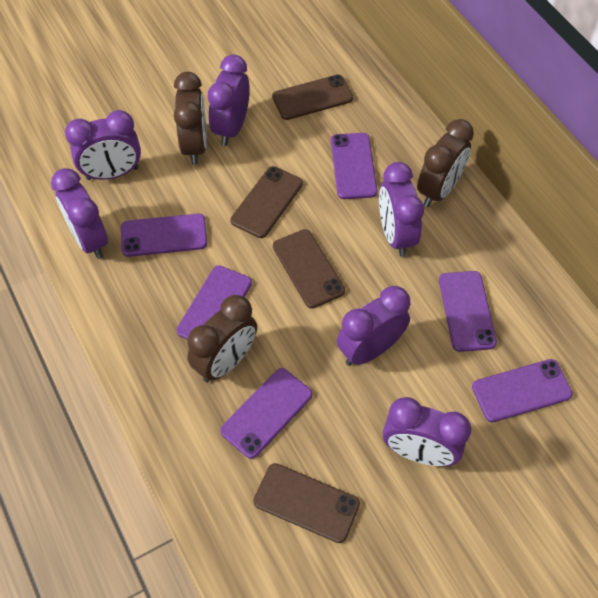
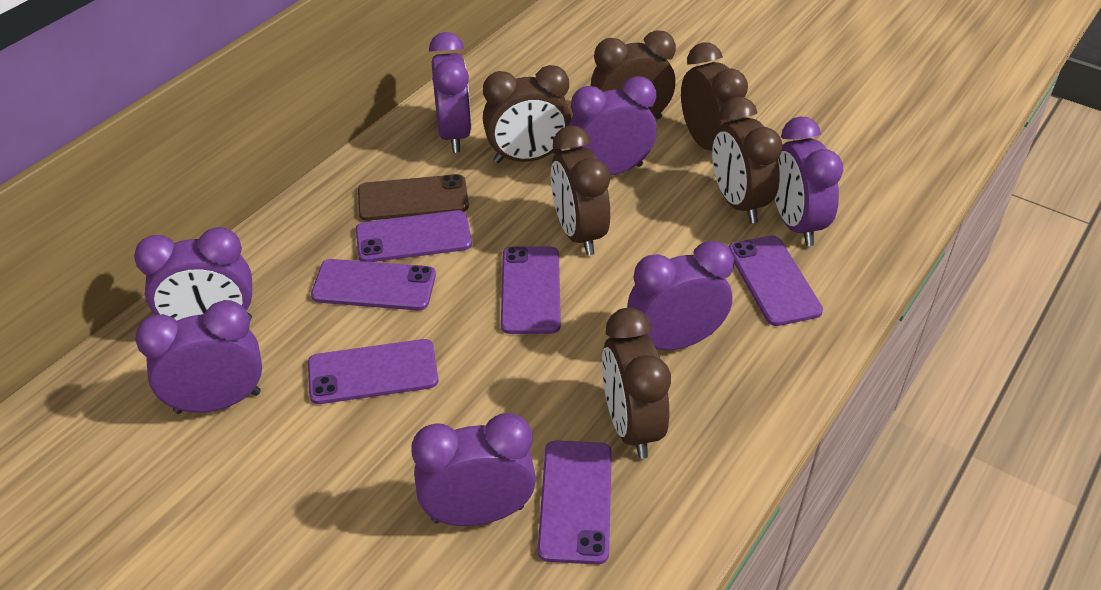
brown clock: 3 -> 6
brown phone: 4 -> 1
purple clock: 6 -> 7

